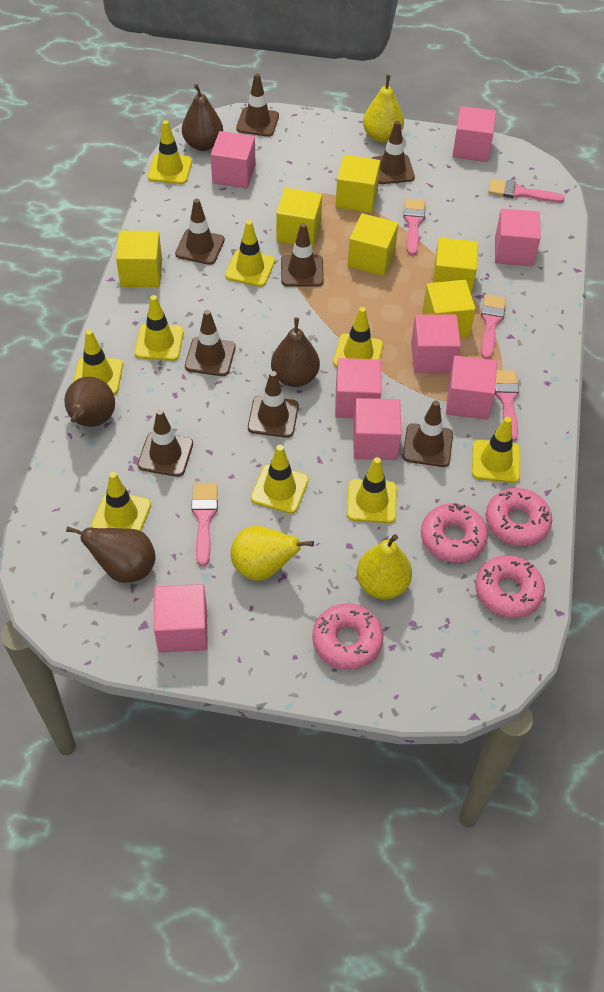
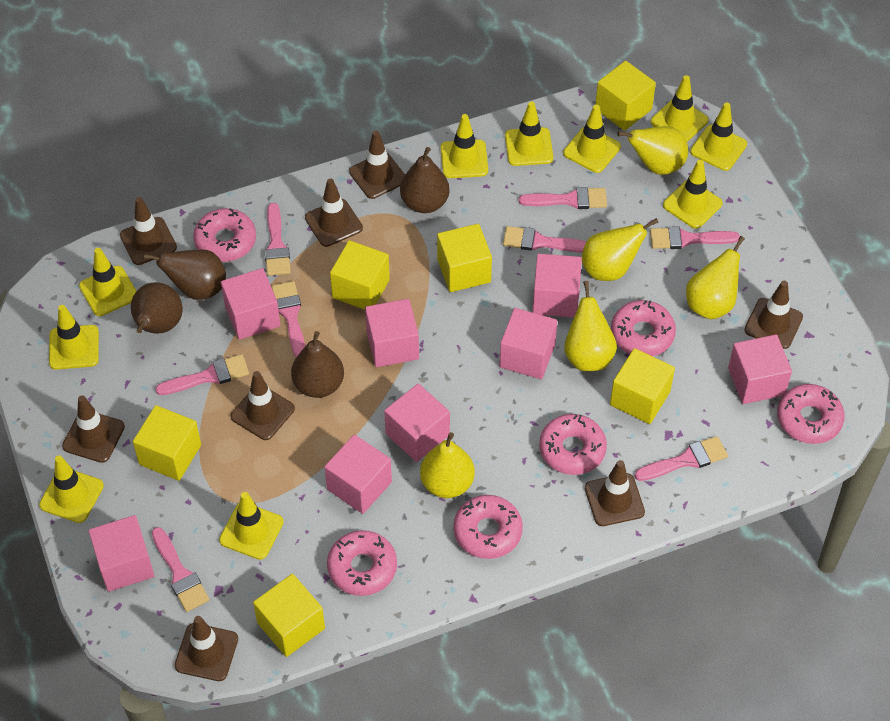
pink brush: 5 -> 8
pink donut: 4 -> 6
yellow pear: 3 -> 5
yellow traffic cone: 9 -> 10

